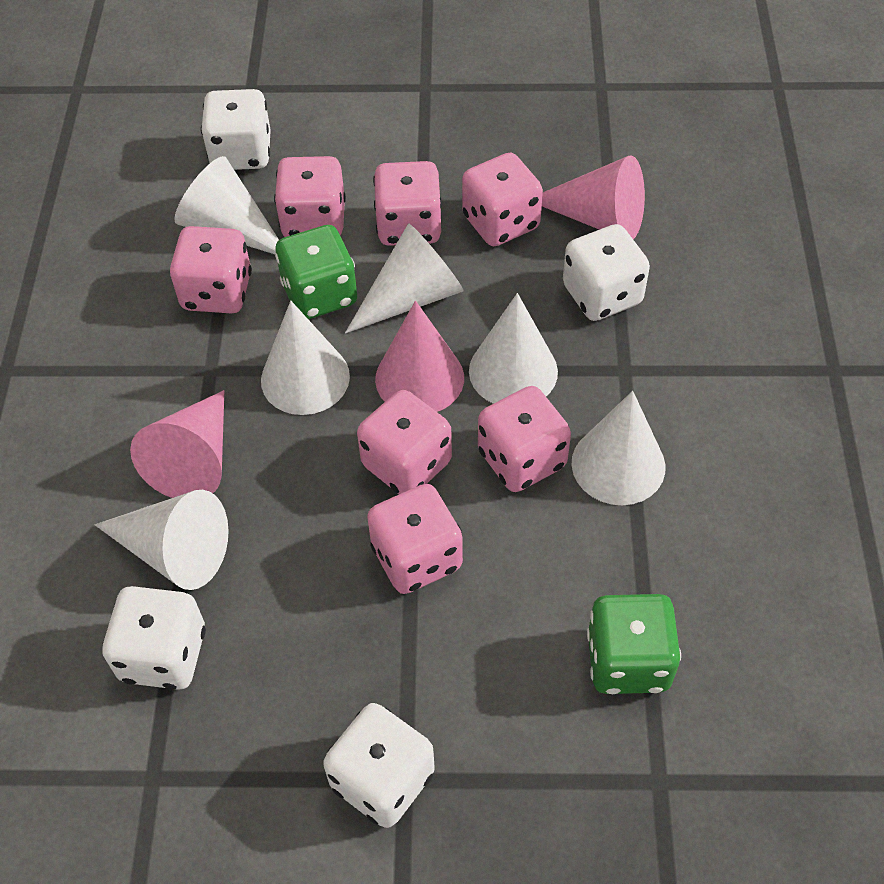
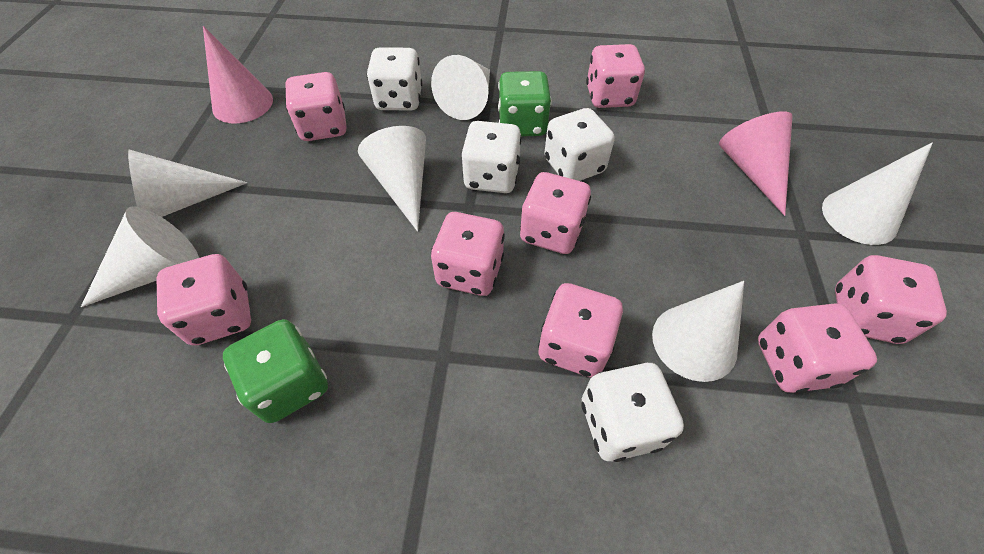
pink cone: 3 -> 2
pink dice: 7 -> 8

